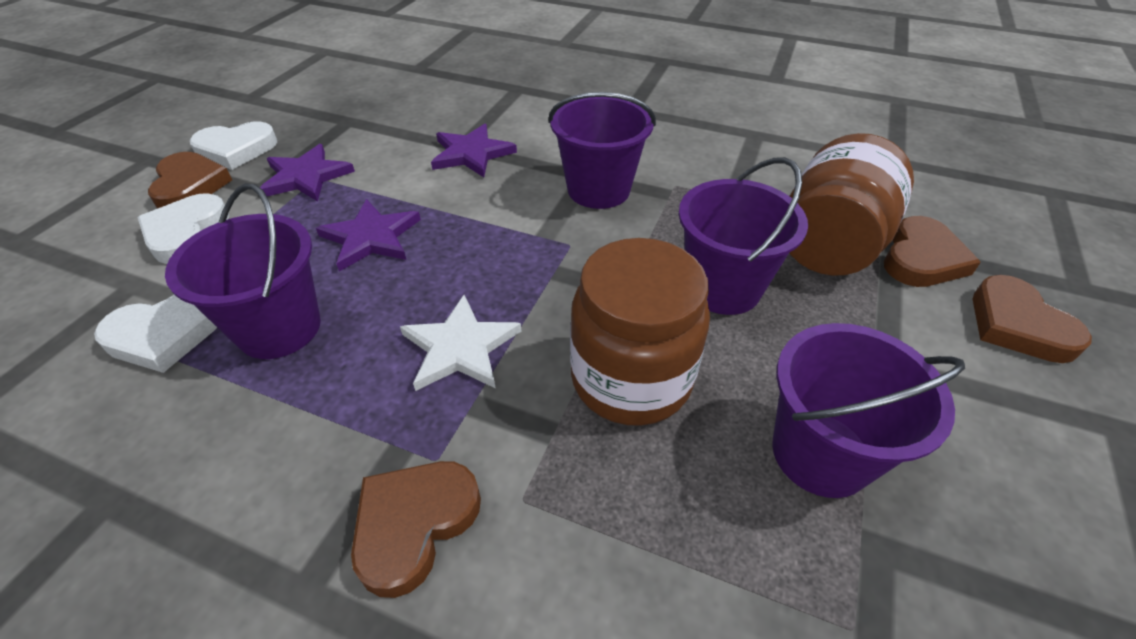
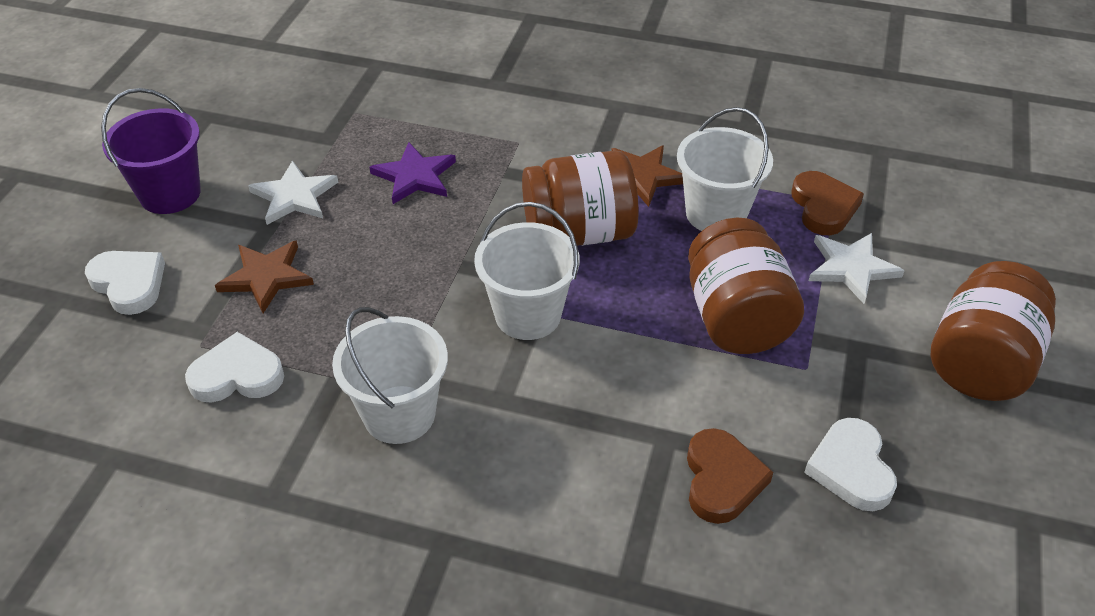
brown heart: 4 -> 2
brown jar: 2 -> 3
brown star: 0 -> 2
purple bucket: 4 -> 1
purple star: 3 -> 1
white bucket: 0 -> 3
white star: 1 -> 2

